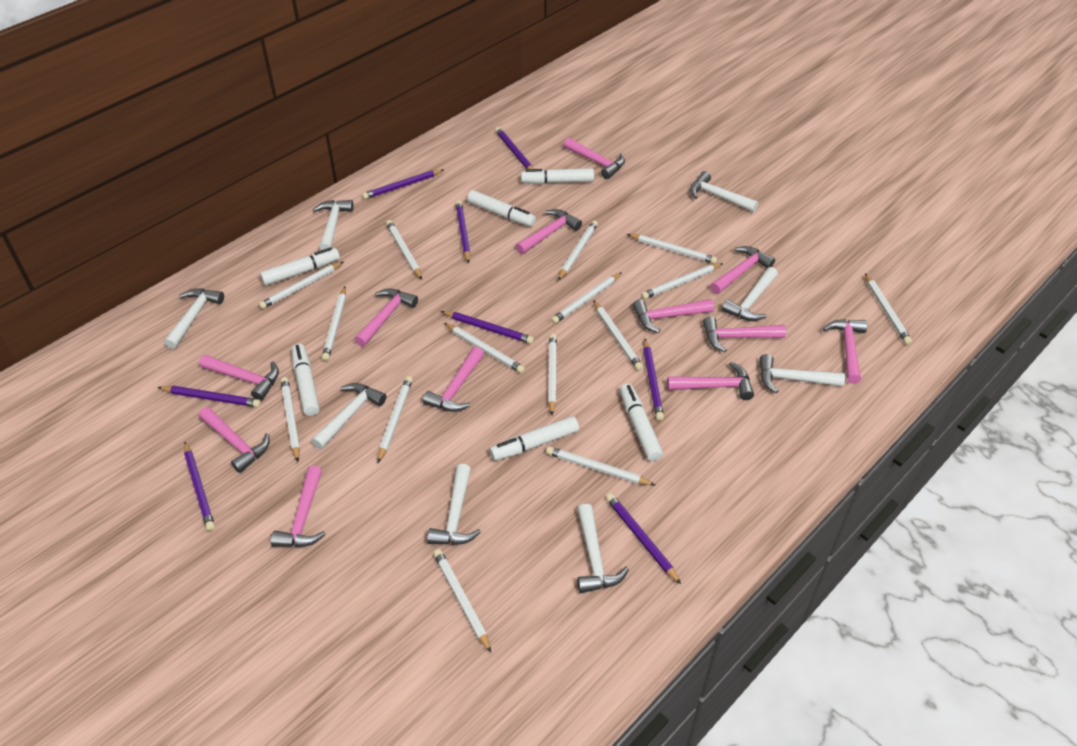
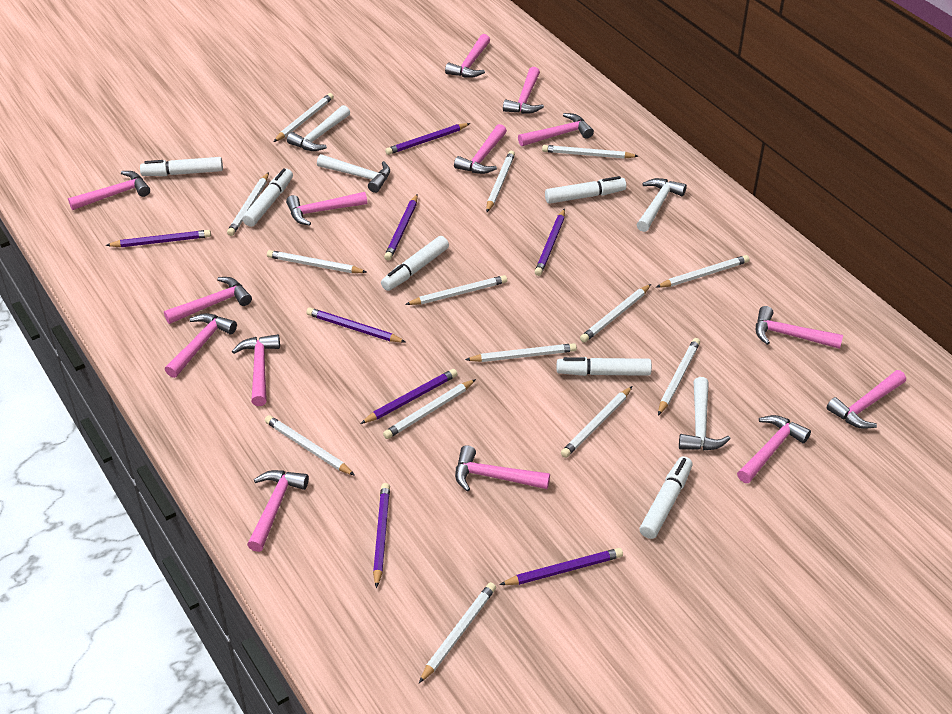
pink hammer: 12 -> 14
white hammer: 8 -> 4
white pencil: 15 -> 14

